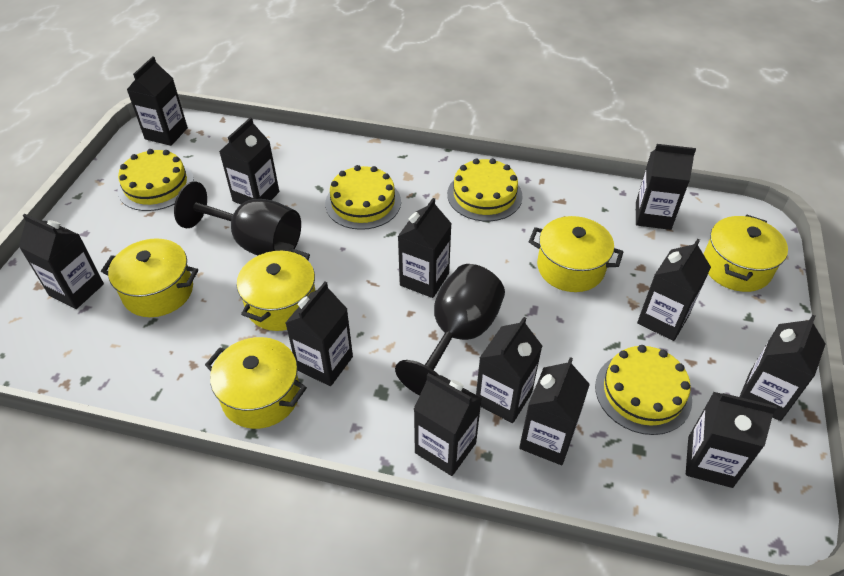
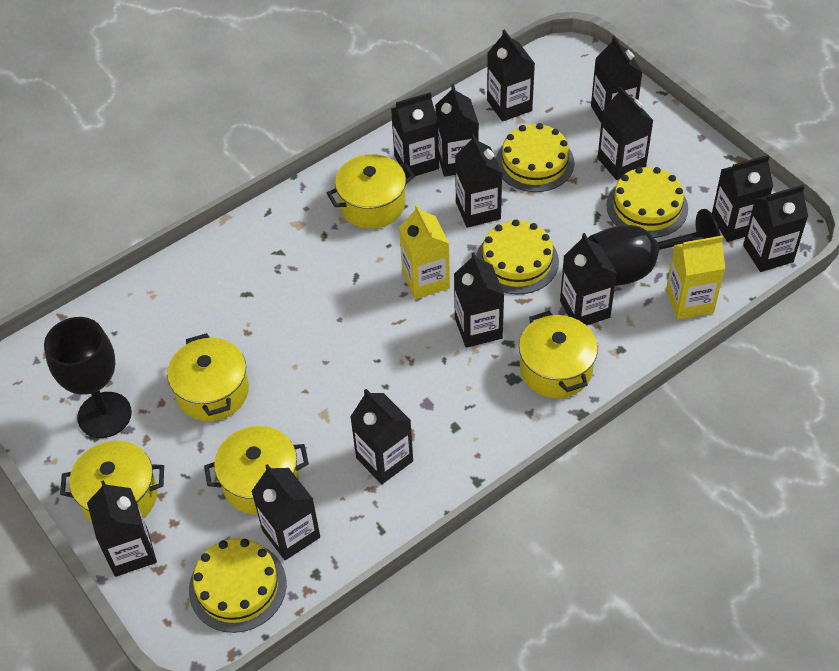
black carton: 12 -> 13
yellow carton: 0 -> 2

